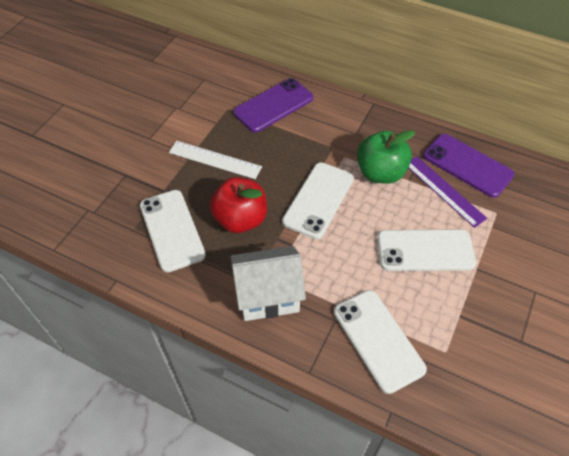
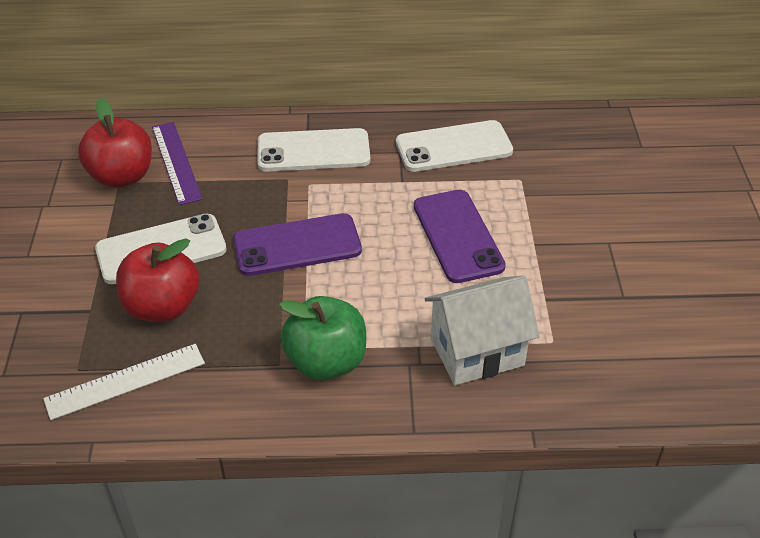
red apple: 1 -> 2
white phone: 4 -> 3

